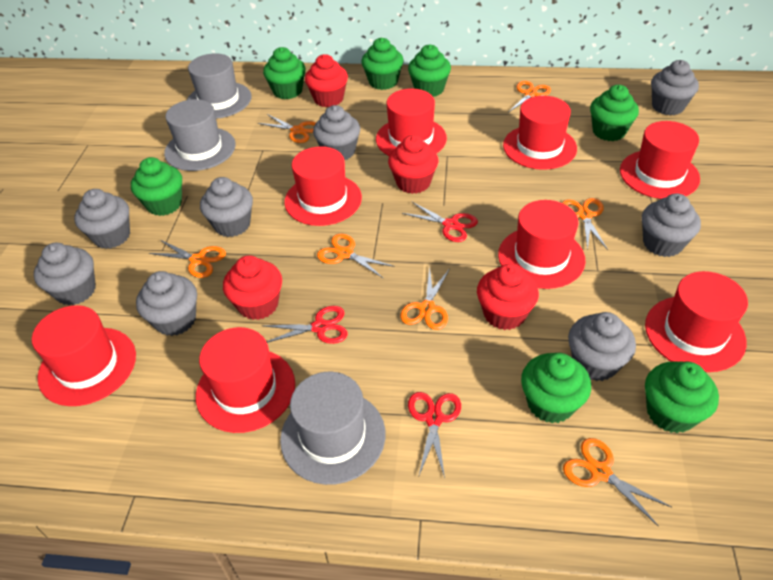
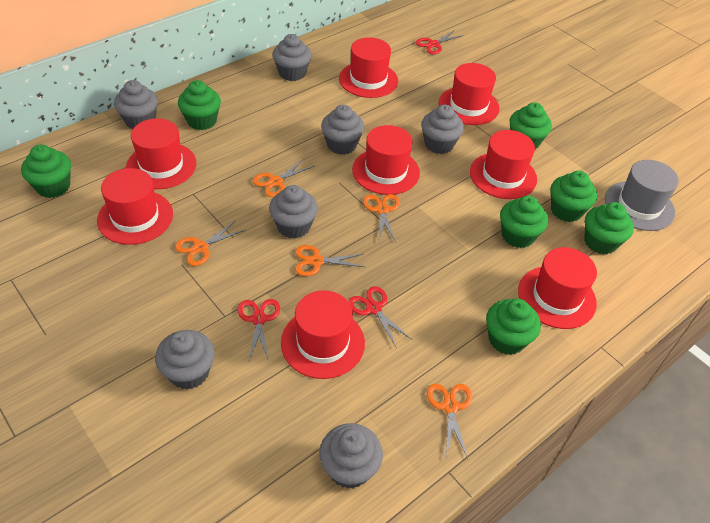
grey cupcake: 8 -> 7
grey hat: 3 -> 1
orange scissors: 7 -> 5
red cupcake: 4 -> 0

